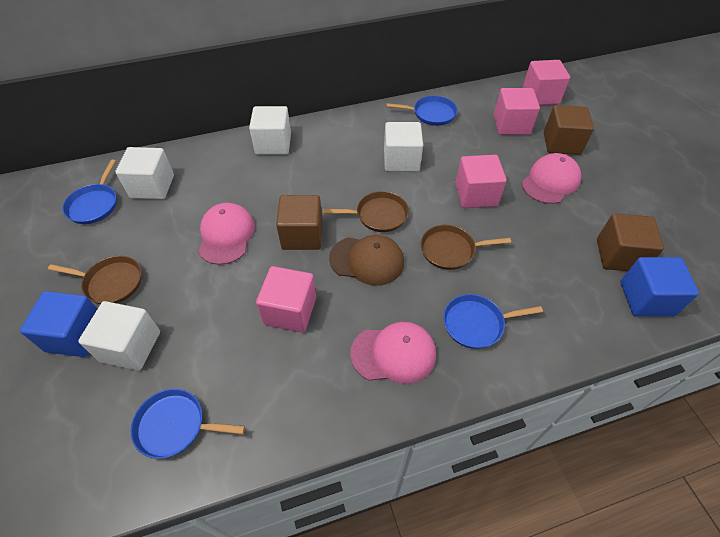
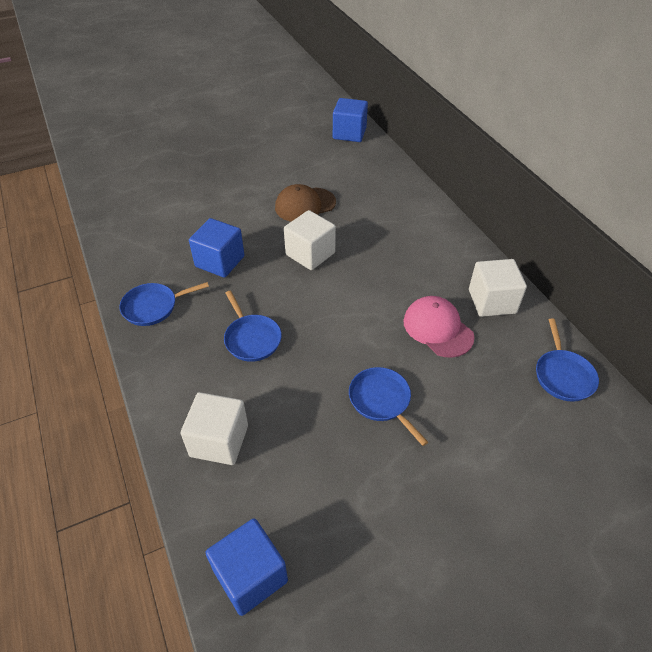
blue cube: 2 -> 3
brown cube: 3 -> 0
brown pan: 3 -> 0
pink cap: 3 -> 1
pink cube: 4 -> 0
white cube: 4 -> 3

